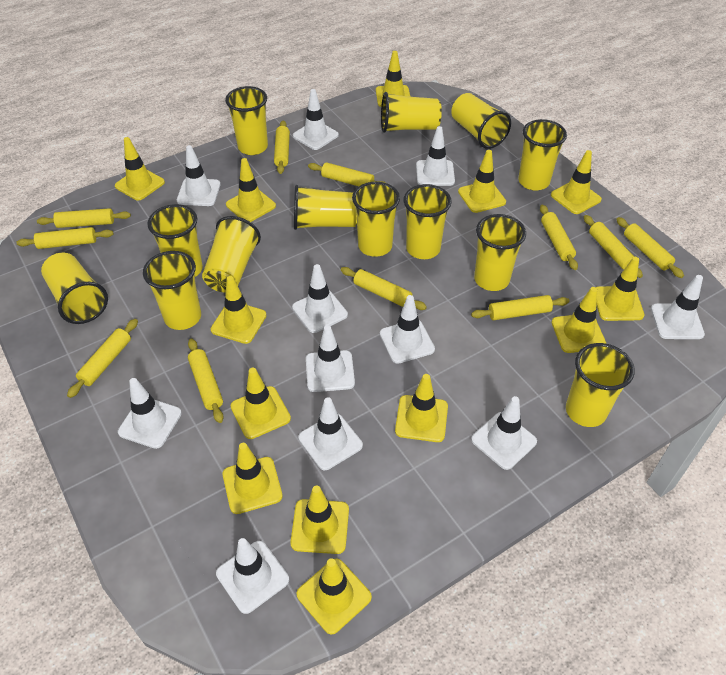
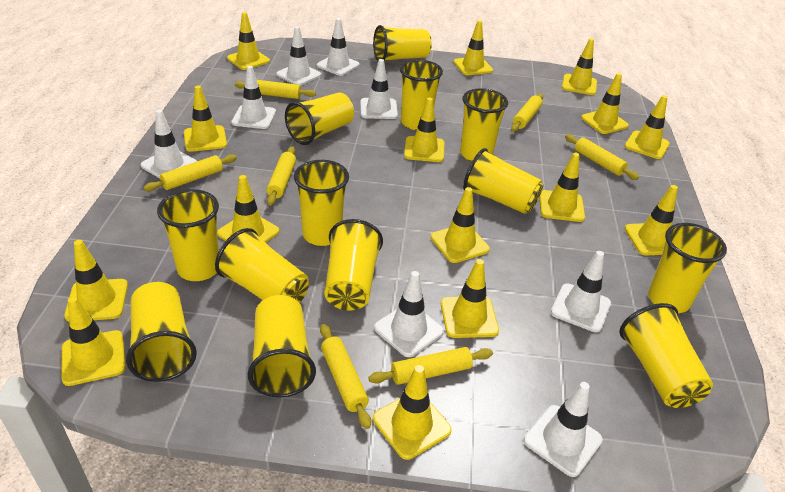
white traffic cone: 11 -> 8
yellow rolling pin: 11 -> 7
yellow traffic cone: 13 -> 15

